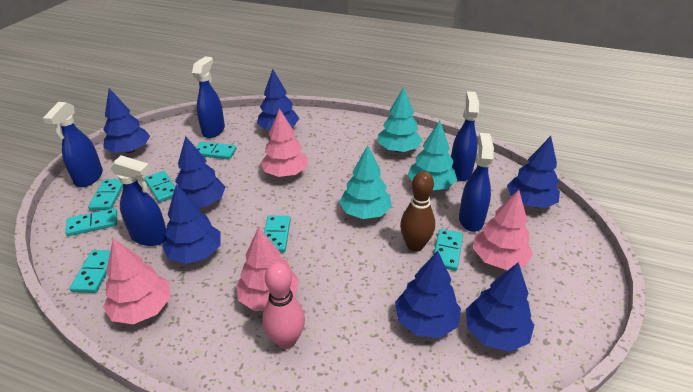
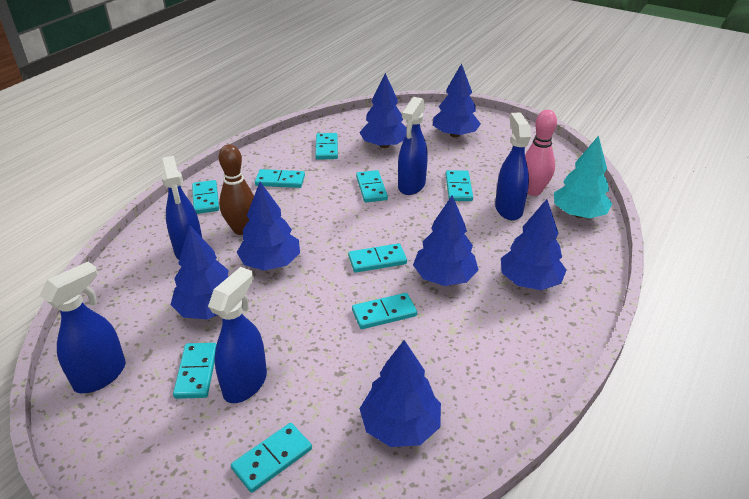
pink tree: 4 -> 0
turquoise domino: 7 -> 9
turquoise tree: 3 -> 1

